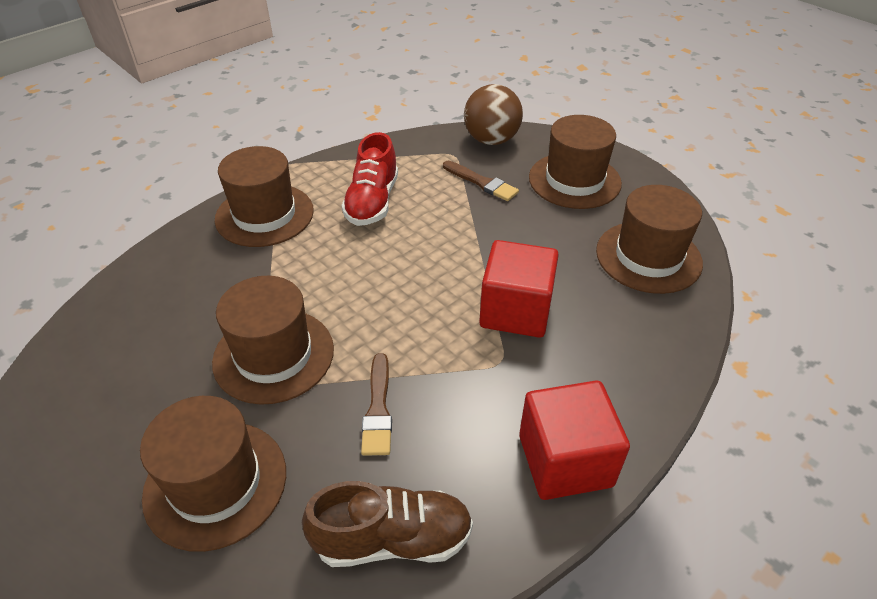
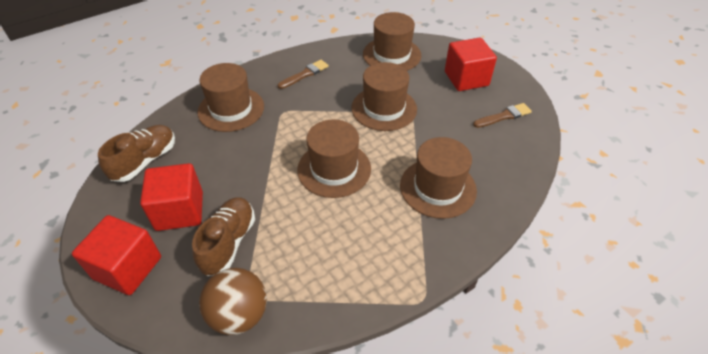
brown shoe: 1 -> 2
red cube: 2 -> 3
red shoe: 1 -> 0

